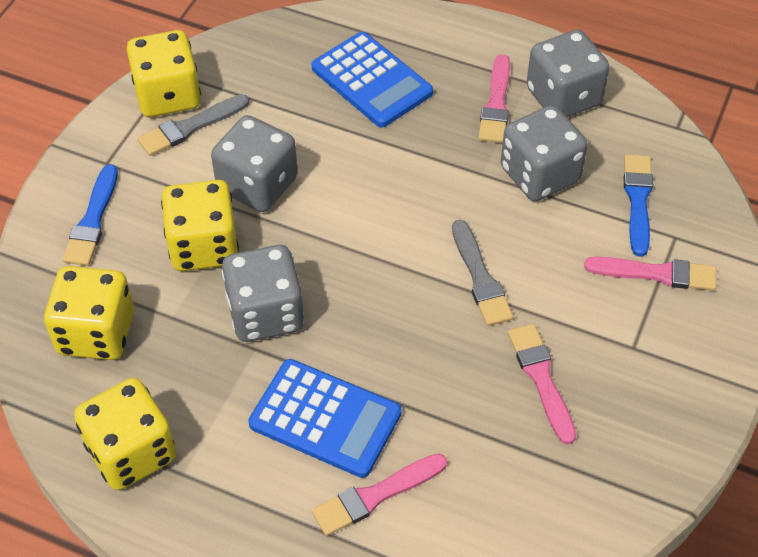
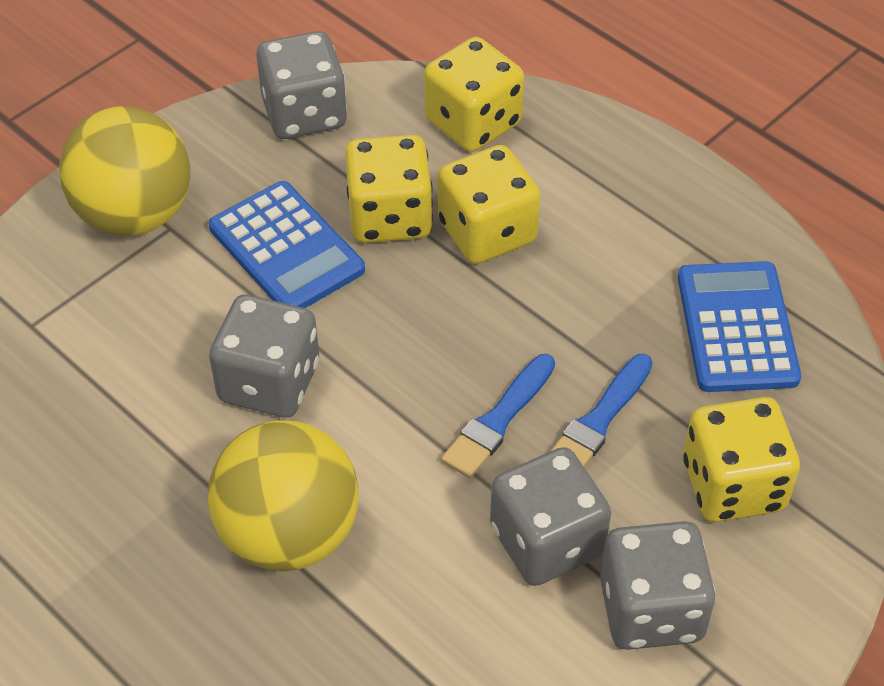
grey brush: 2 -> 0
pink brush: 4 -> 0
yellow ball: 0 -> 2

